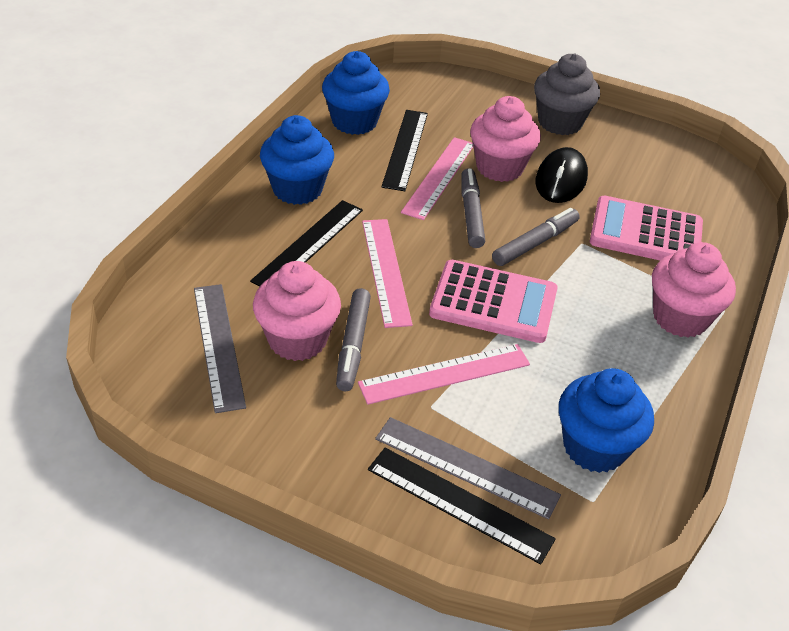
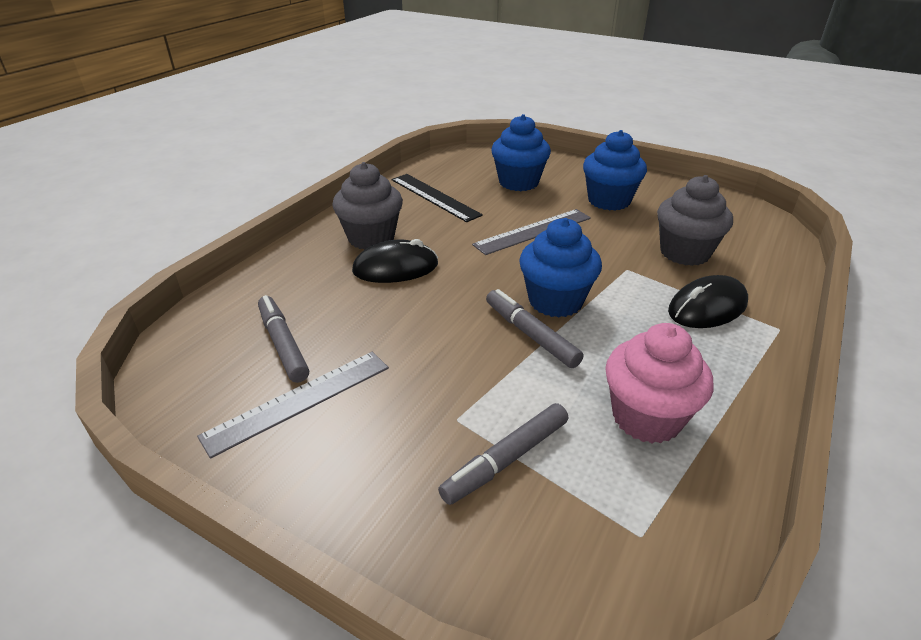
black mouse: 1 -> 2
black ruler: 3 -> 1
grey cupcake: 1 -> 2
pink calculator: 2 -> 0
pink cupcake: 3 -> 1
pink ruler: 3 -> 0

